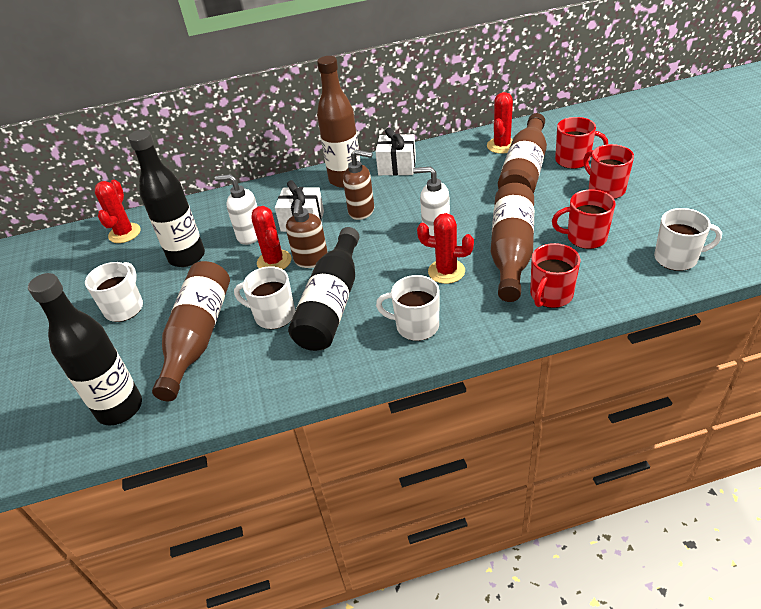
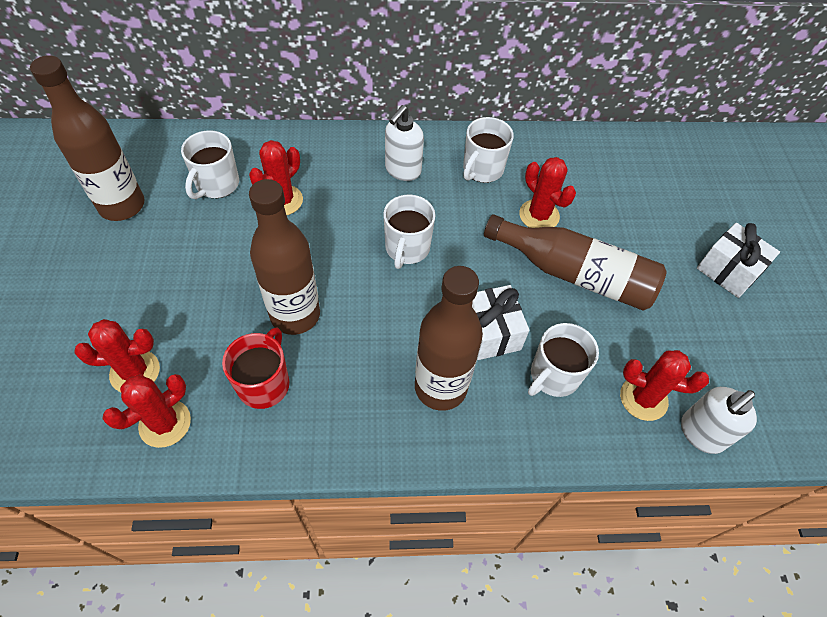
black bottle: 3 -> 0
brown soap dispenser: 2 -> 0
red cactus: 4 -> 5
red mug: 4 -> 1

